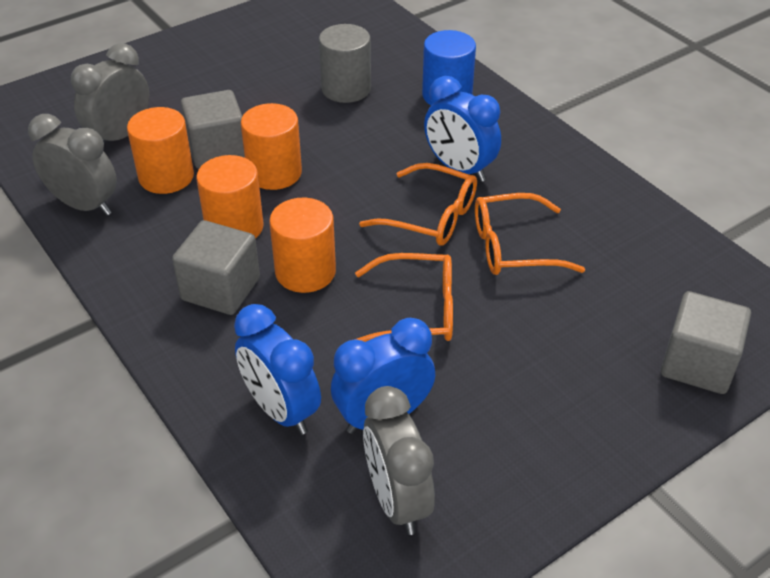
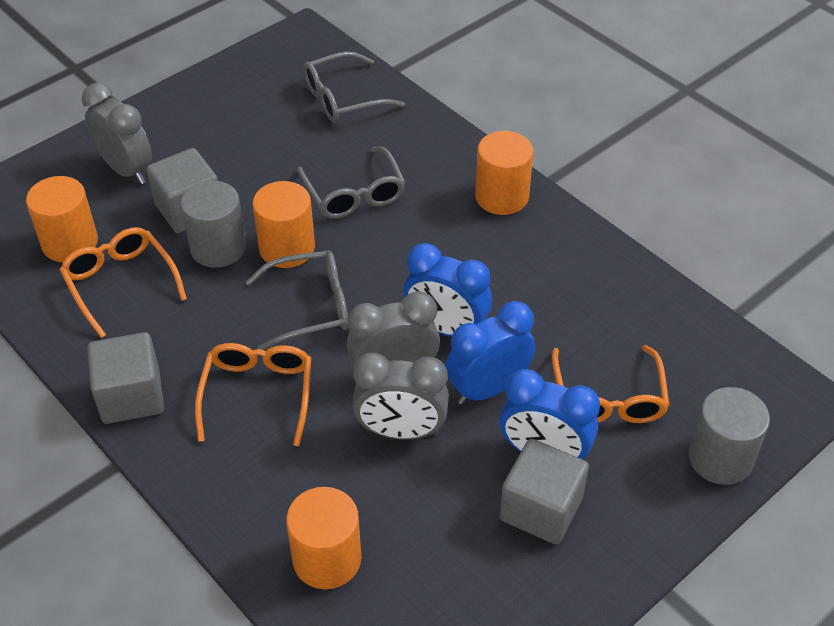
blue cylinder: 1 -> 0
grey cylinder: 1 -> 2
grey glasses: 0 -> 3

